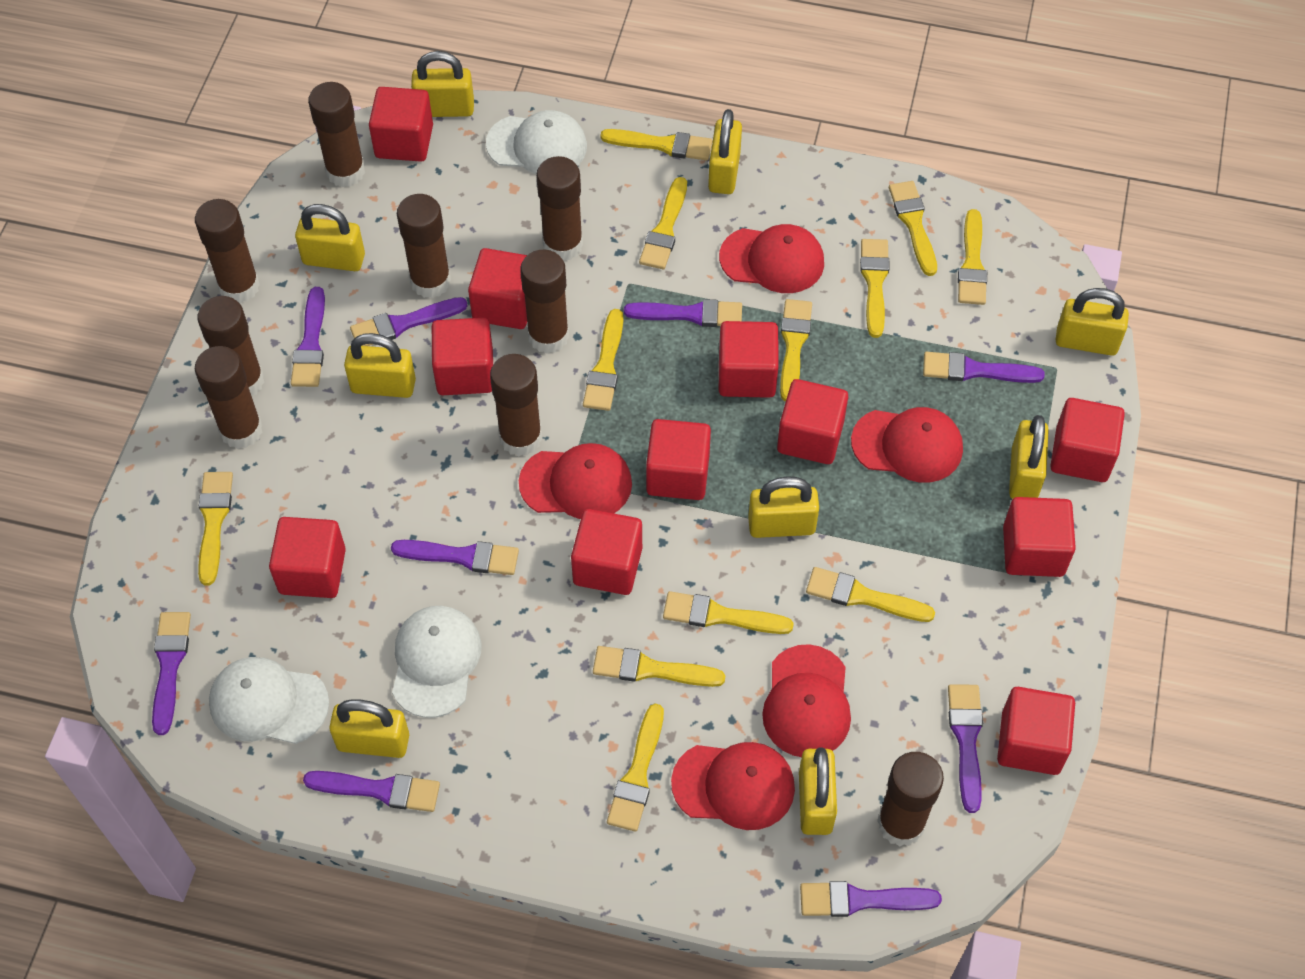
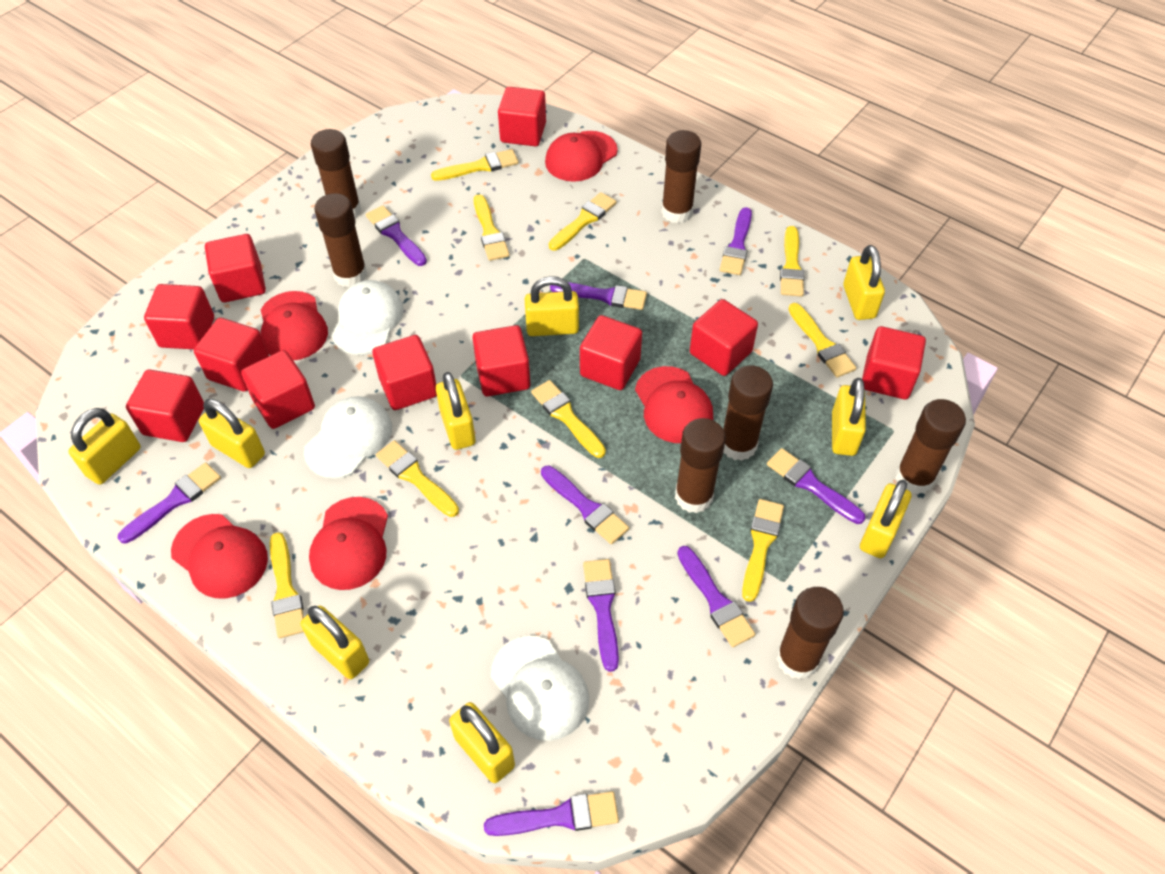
brown glue stick: 9 -> 7
yellow brush: 12 -> 9

